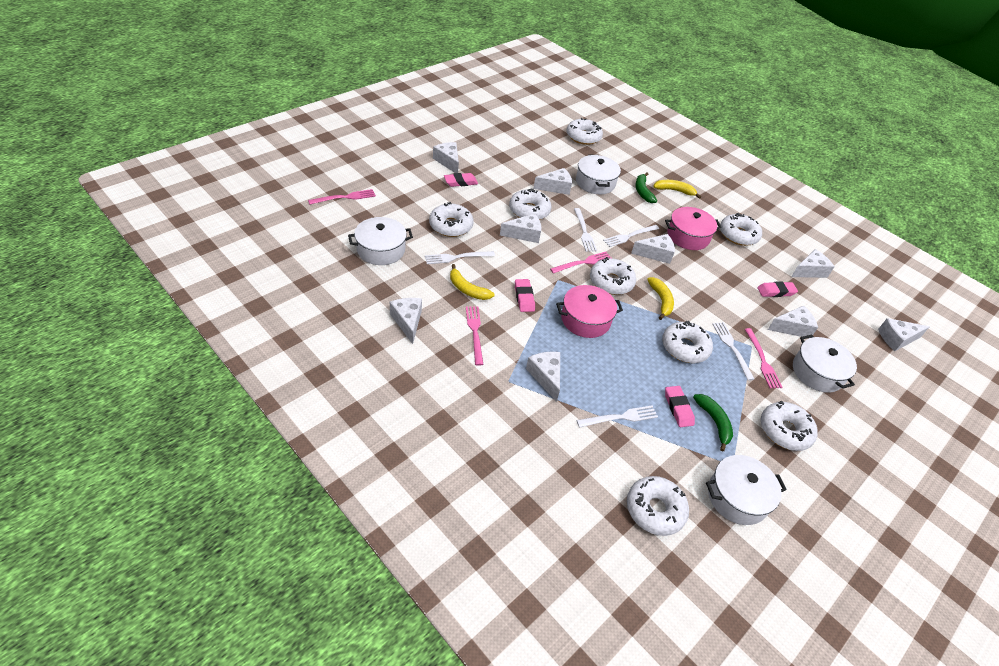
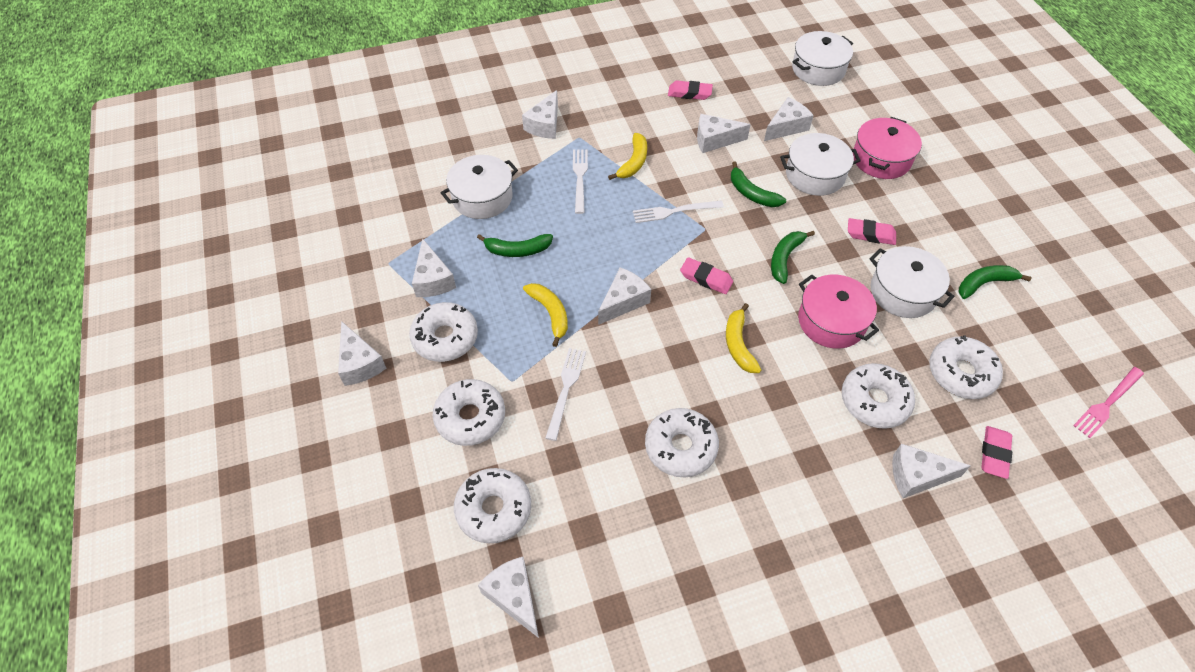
green banana: 2 -> 4
pink fork: 4 -> 1
white cheese: 9 -> 8
white donut: 8 -> 6
white fork: 5 -> 3

